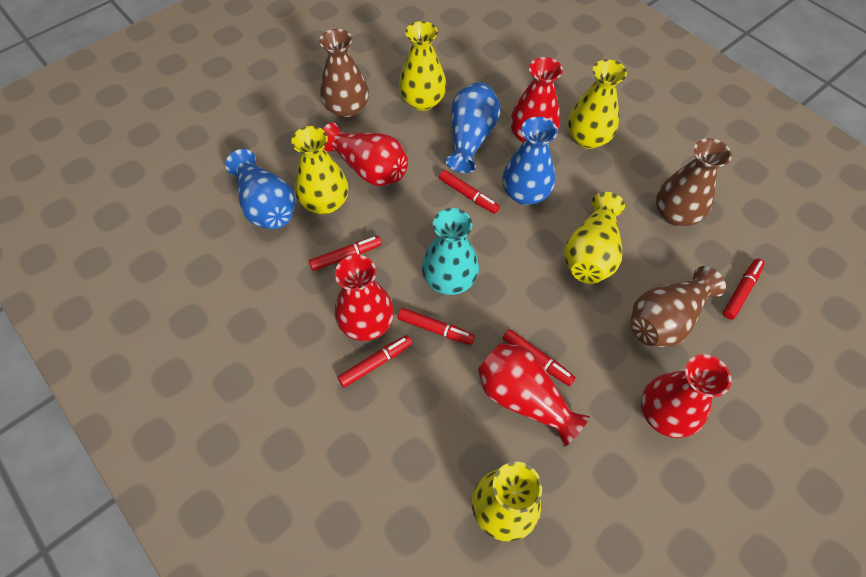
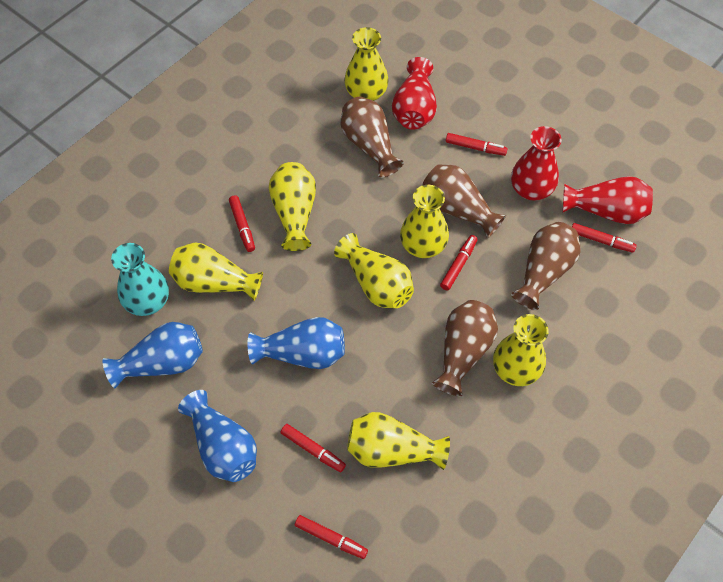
brown vase: 3 -> 4
red vase: 5 -> 3
yellow vase: 5 -> 7

